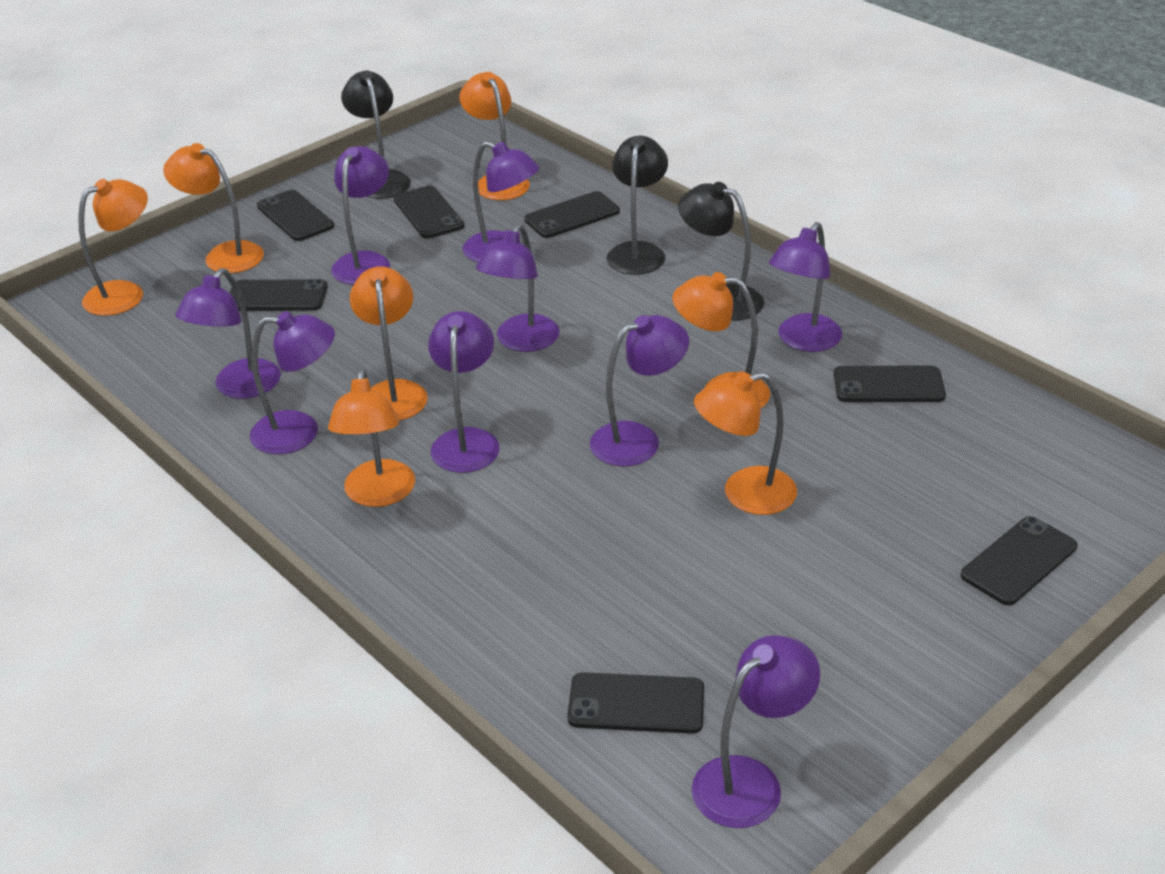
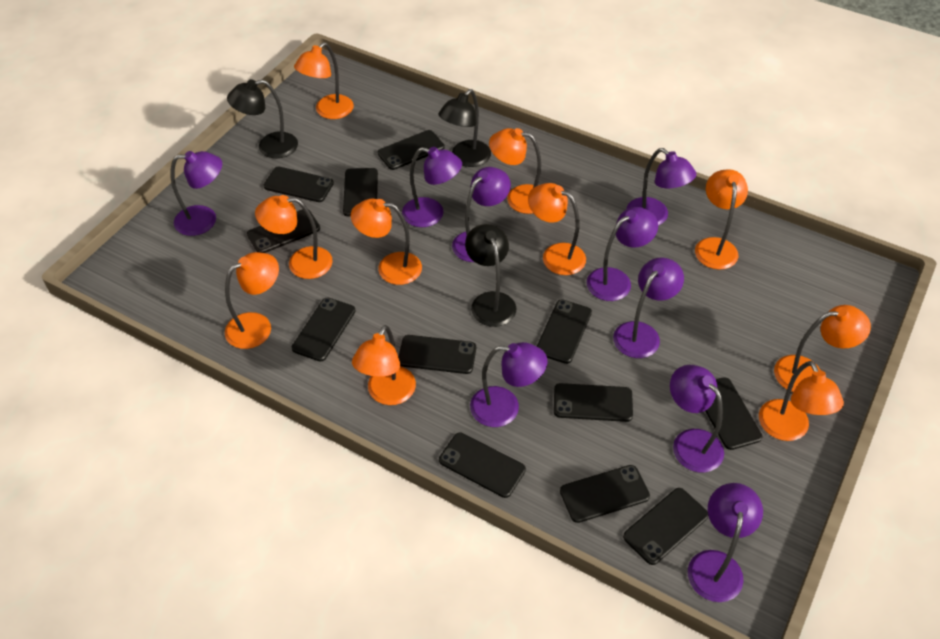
black phone: 7 -> 12
orange lamp: 7 -> 10

